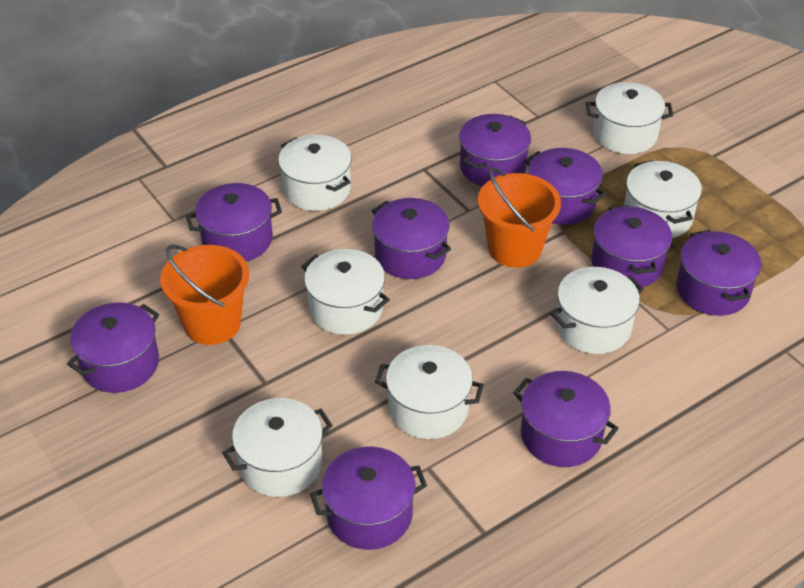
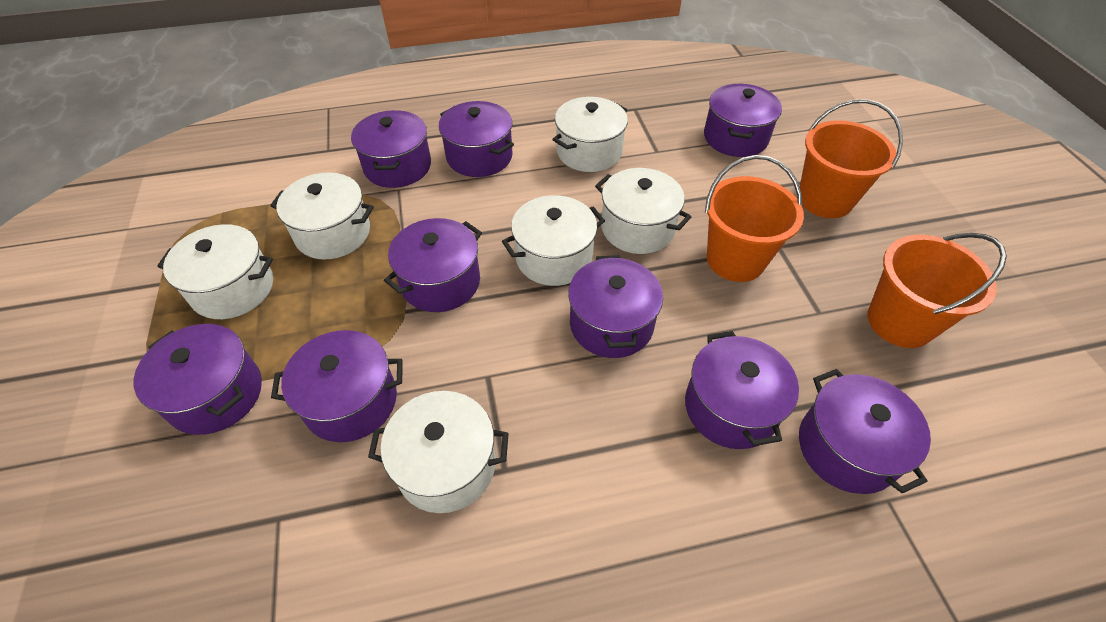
orange bucket: 2 -> 3
white pot: 7 -> 6

